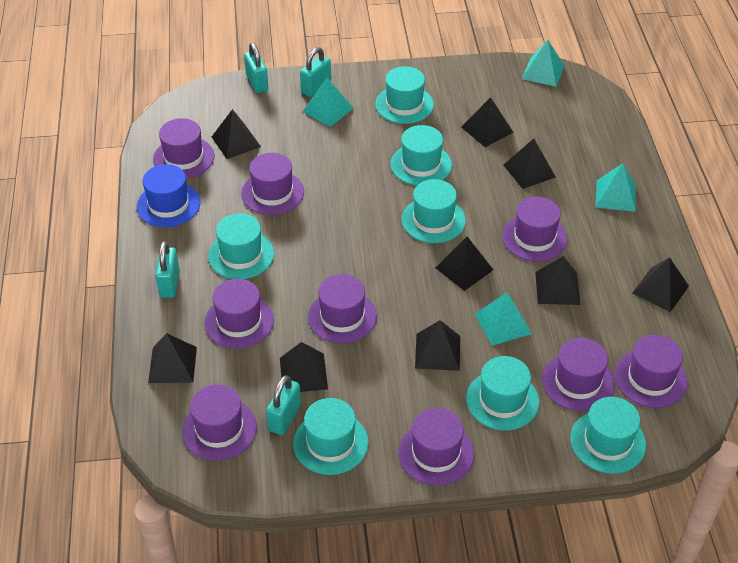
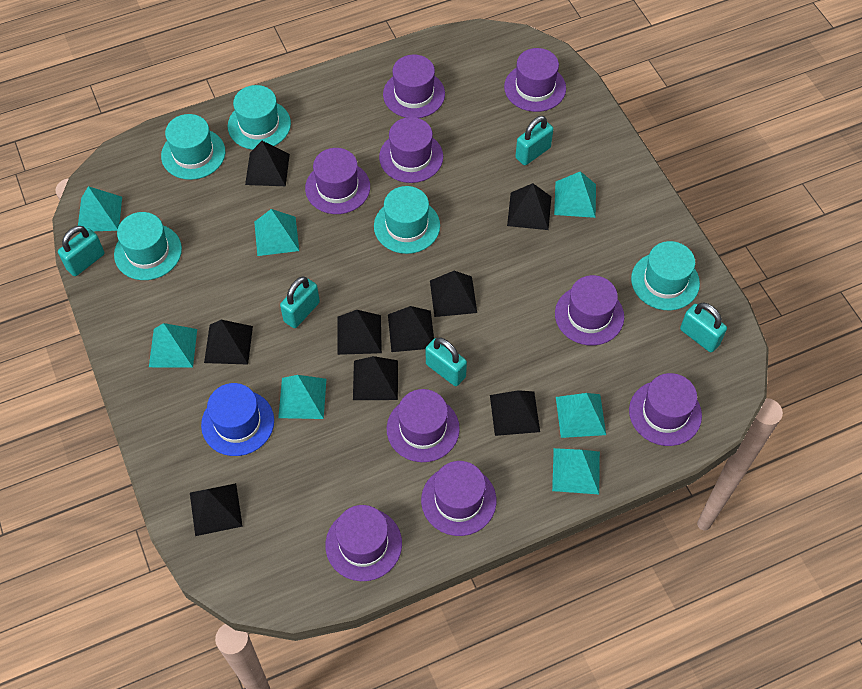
turquoise hat: 7 -> 5
turquoise padlock: 4 -> 5
turquoise pyramid: 4 -> 7

